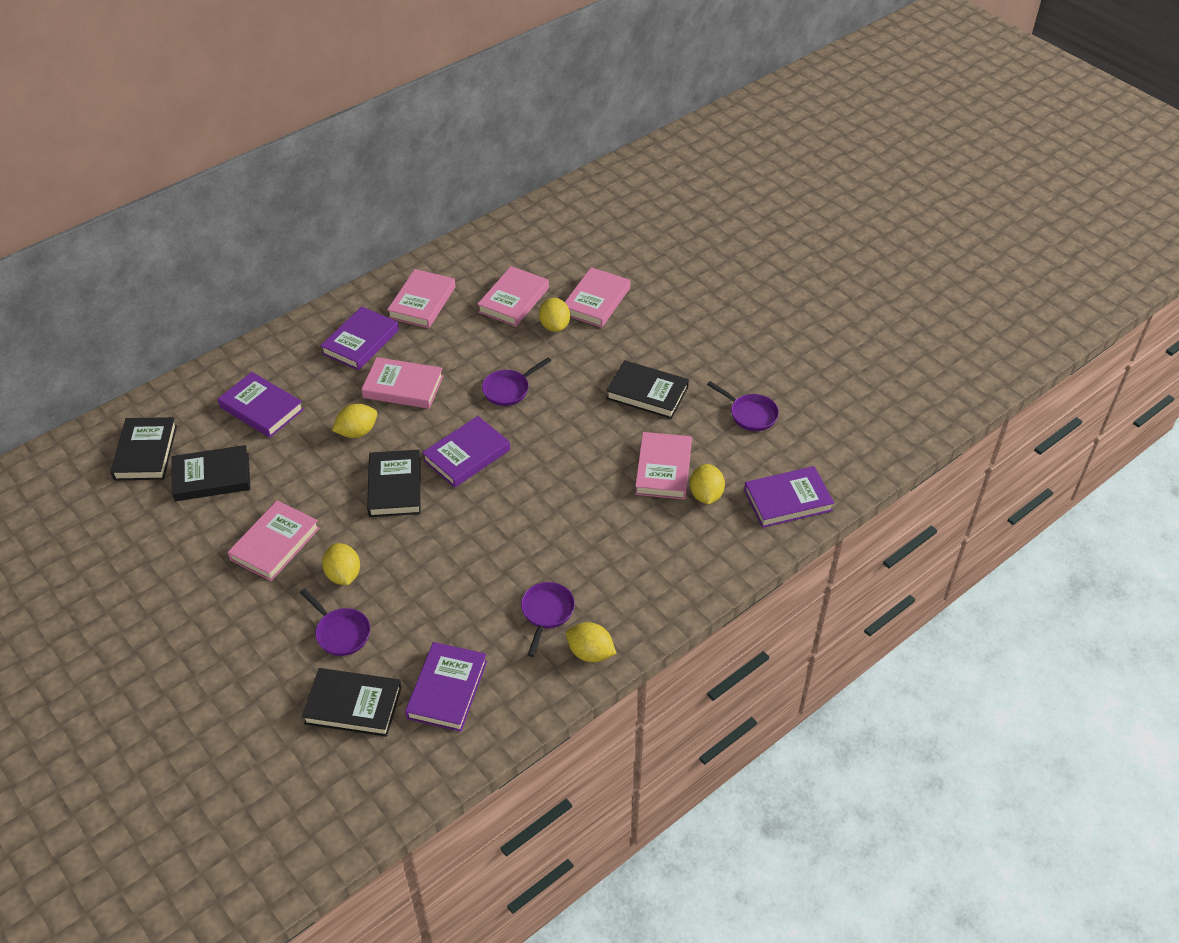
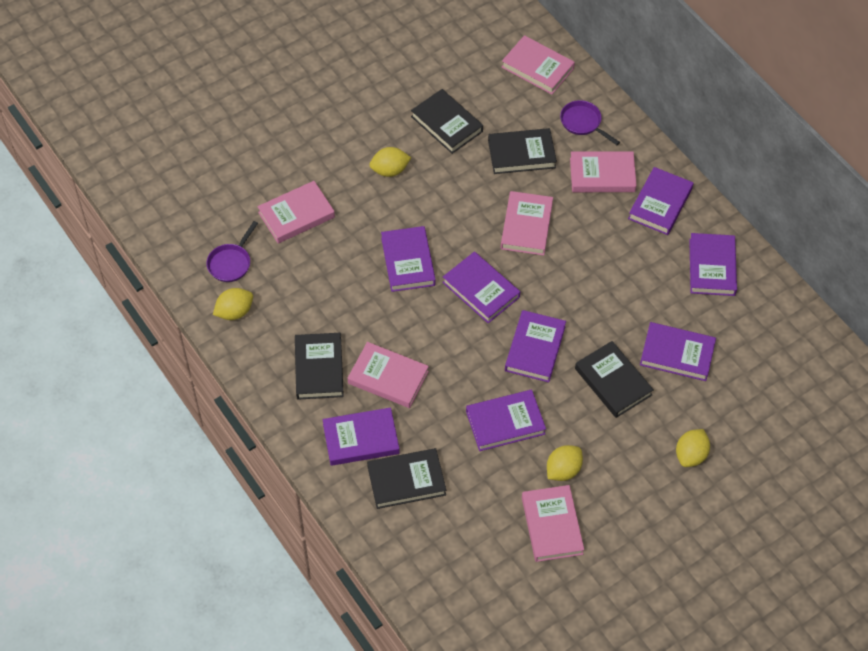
purple book: 5 -> 8
purple pan: 4 -> 2
yellow lemon: 5 -> 4

